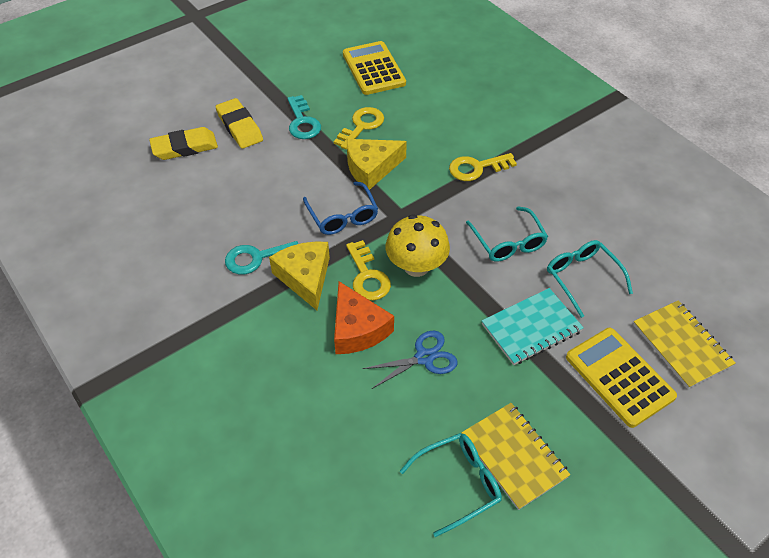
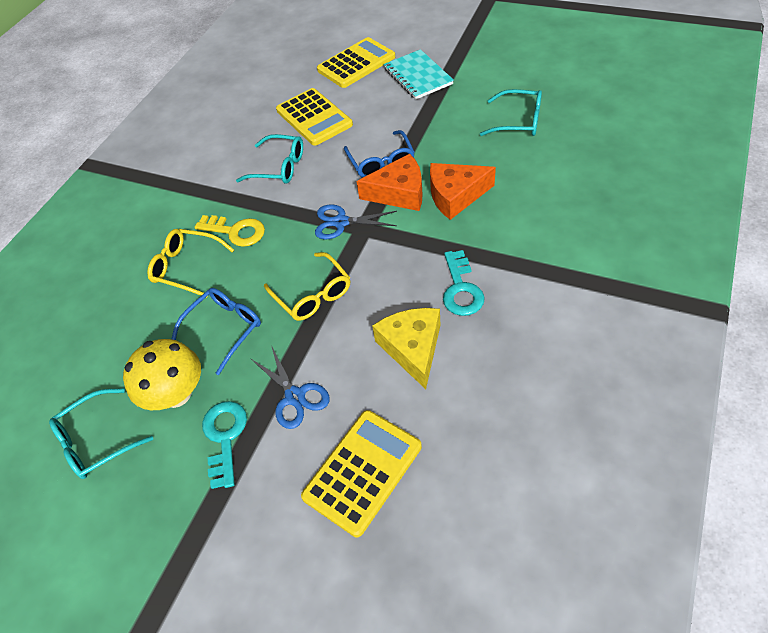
blue glasses: 1 -> 2
blue scissors: 1 -> 2
orange cheese: 1 -> 2
yellow calculator: 2 -> 3
yellow cheese: 2 -> 1
yellow eraser: 2 -> 0
yellow glasses: 0 -> 2
yellow key: 3 -> 1
yellow notebook: 2 -> 0

